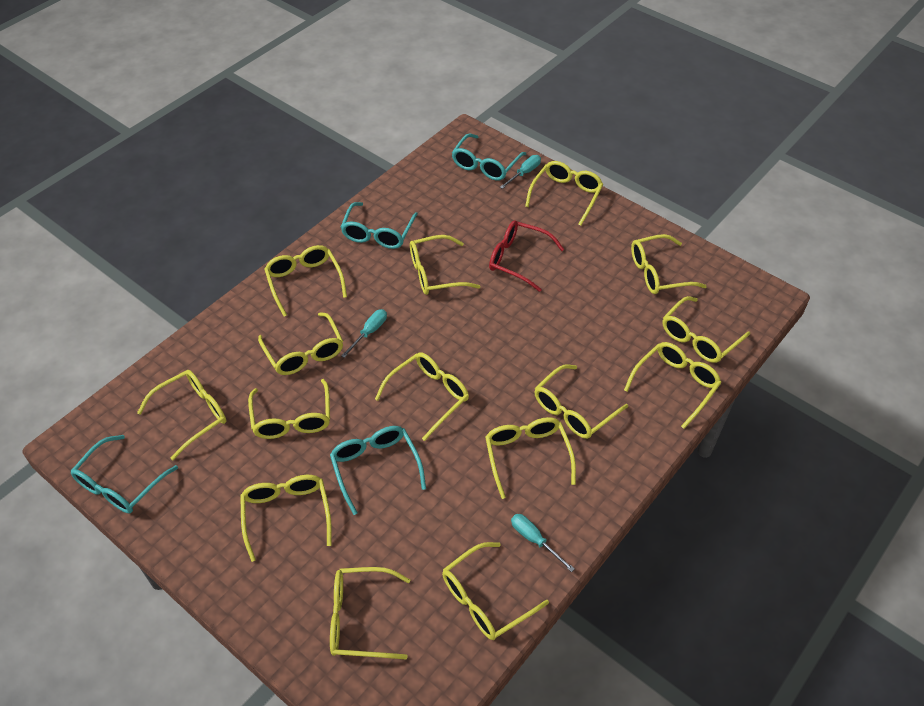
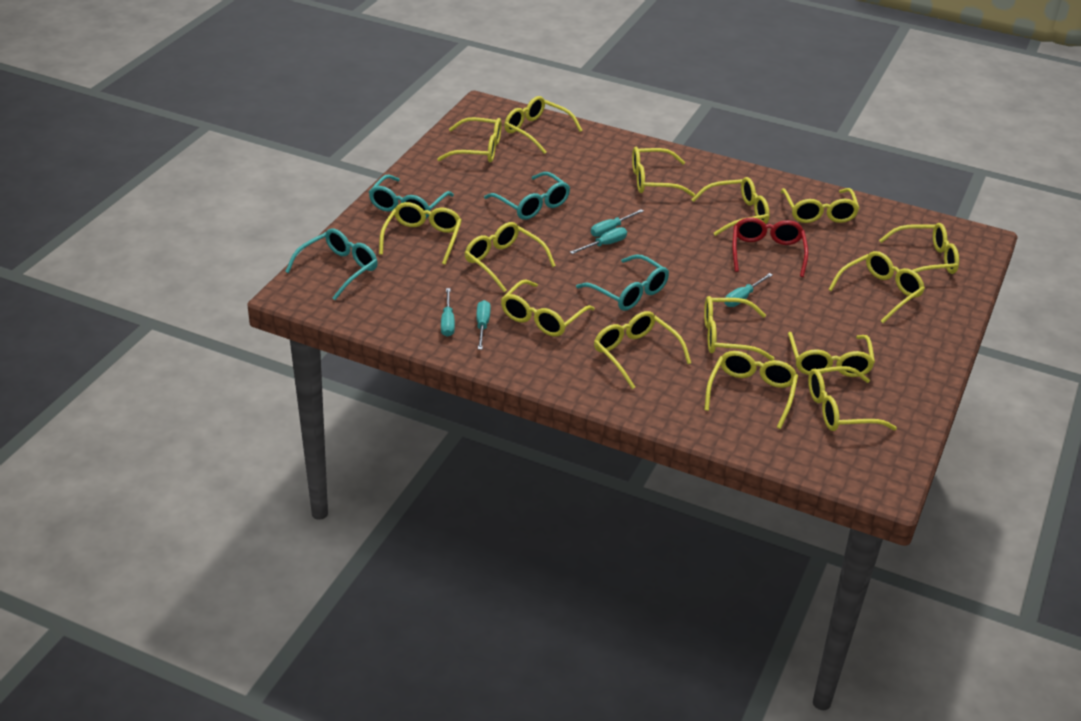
turquoise screwdriver: 3 -> 5

